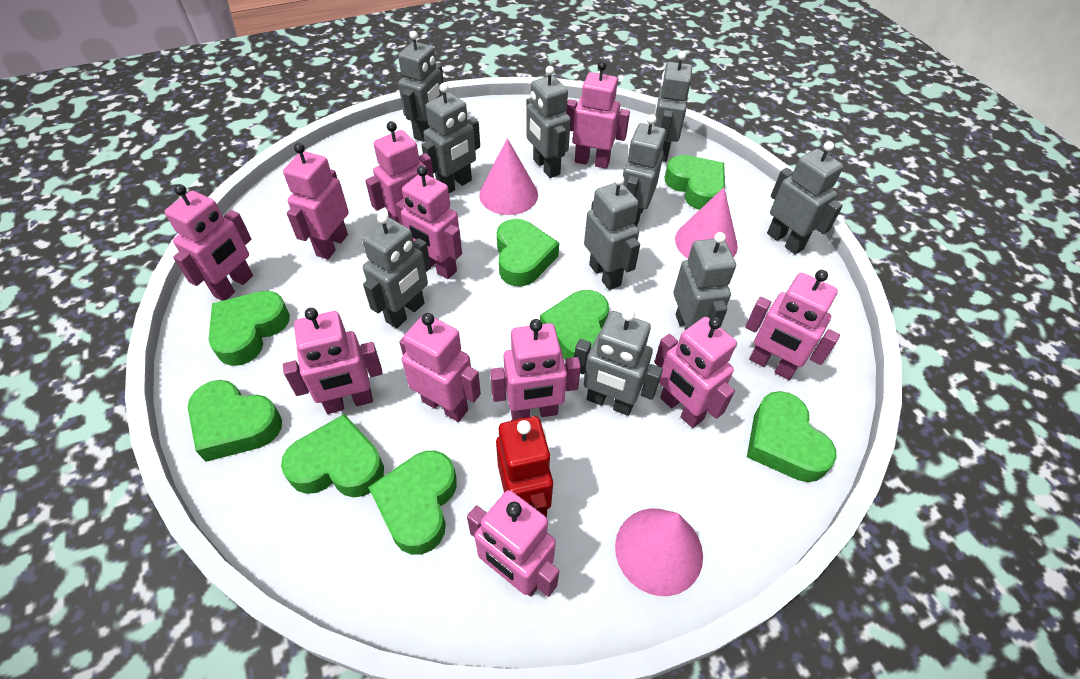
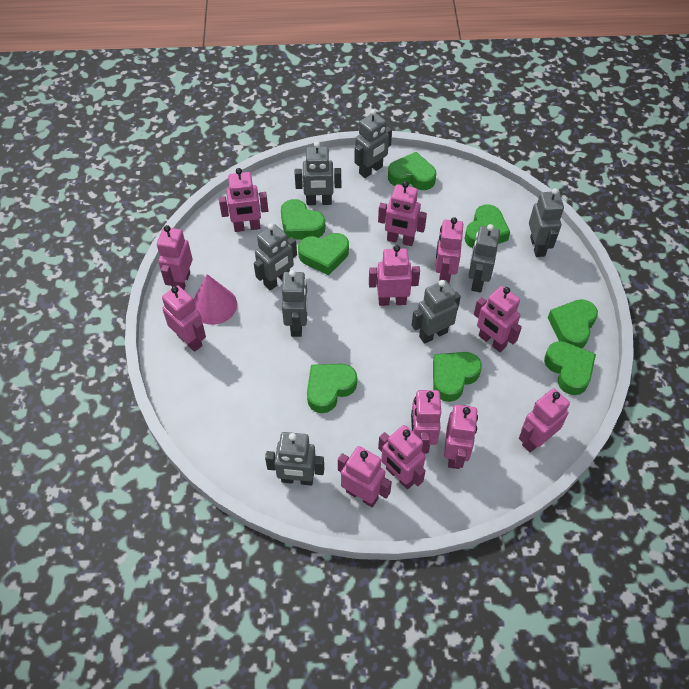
grey robot: 10 -> 8
pink cone: 3 -> 1
pink robot: 11 -> 12
red robot: 1 -> 0

